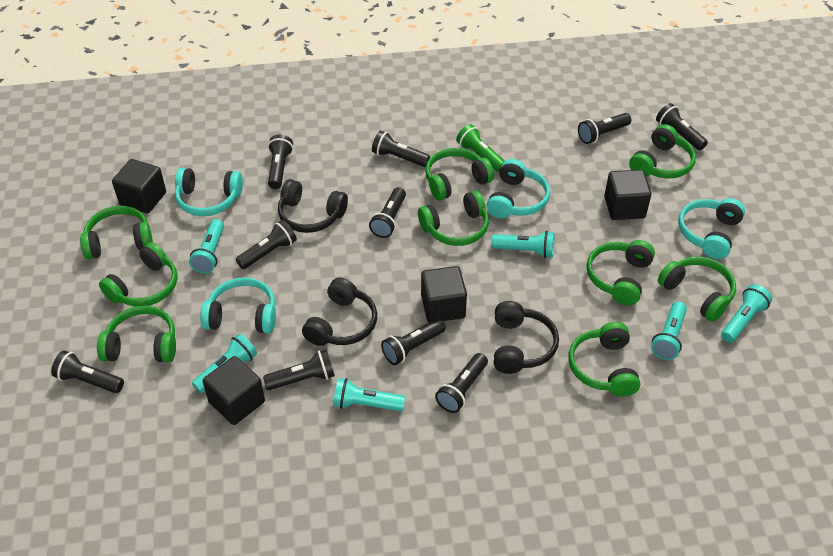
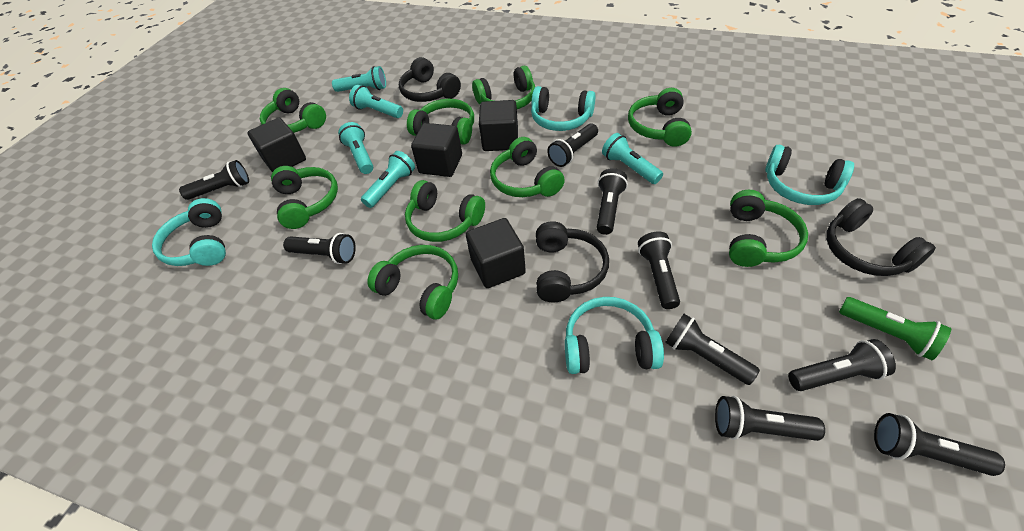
black flashlight: 10 -> 9
turquoise flashlight: 6 -> 5

